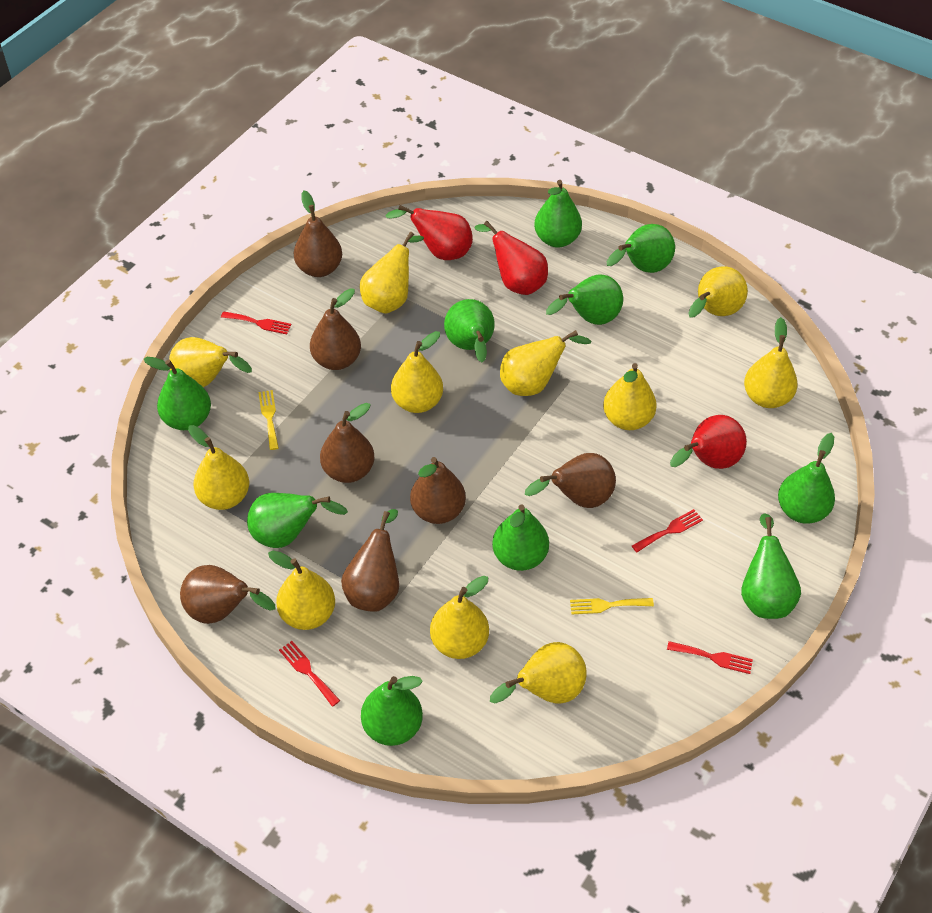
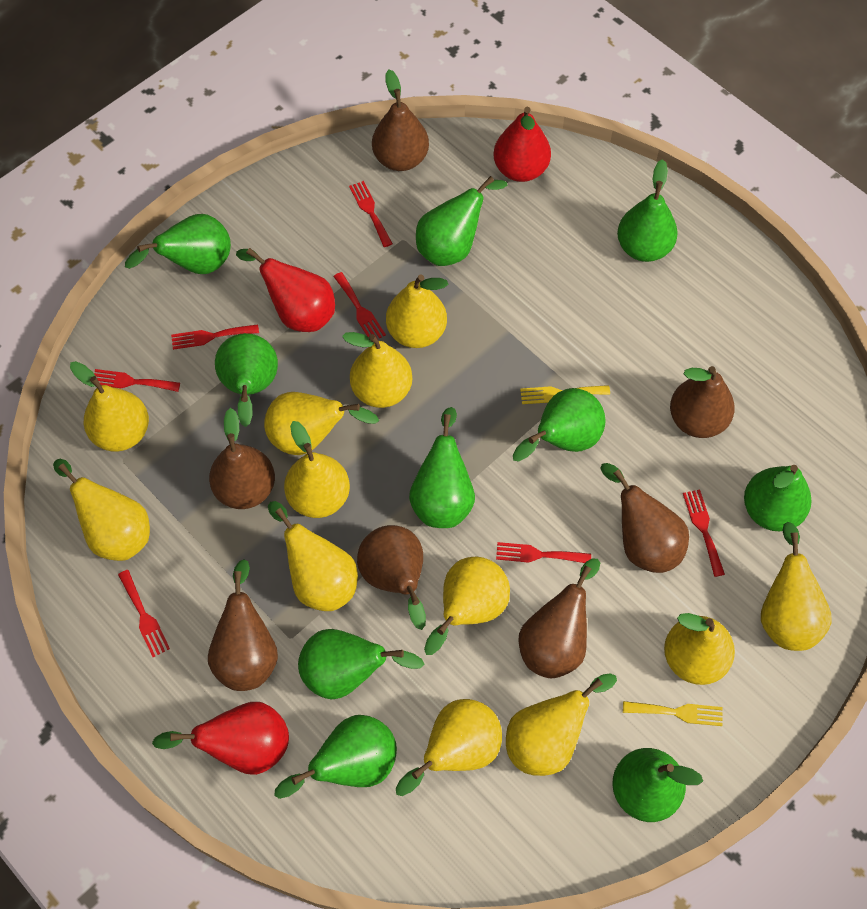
red fork: 4 -> 7
yellow pear: 11 -> 12

